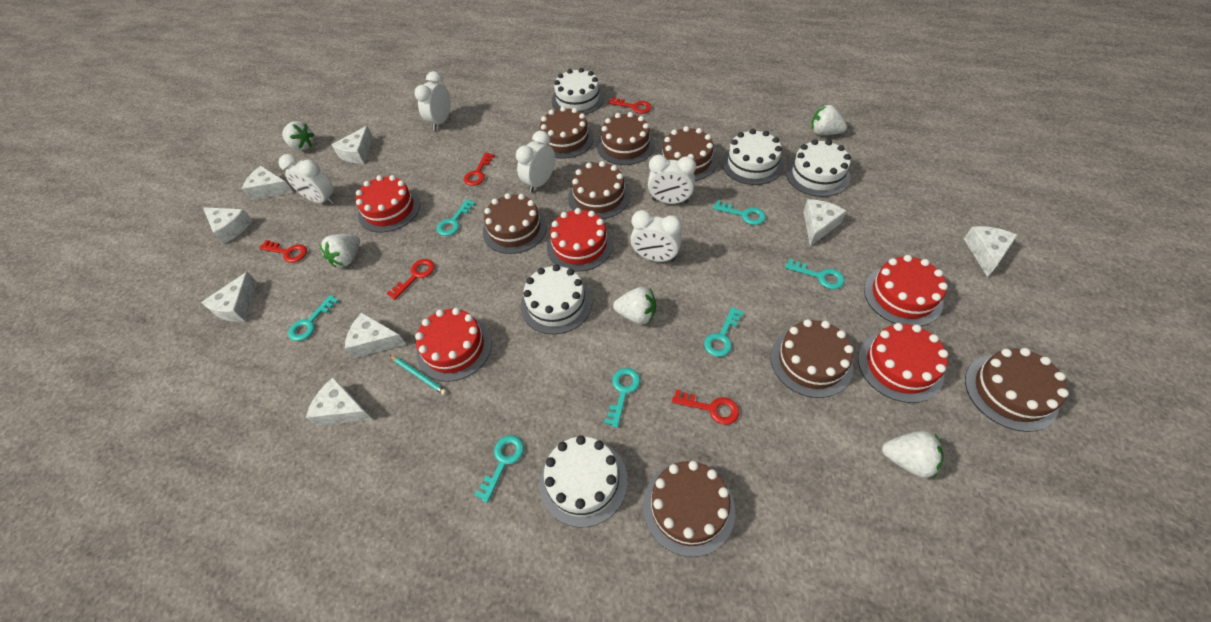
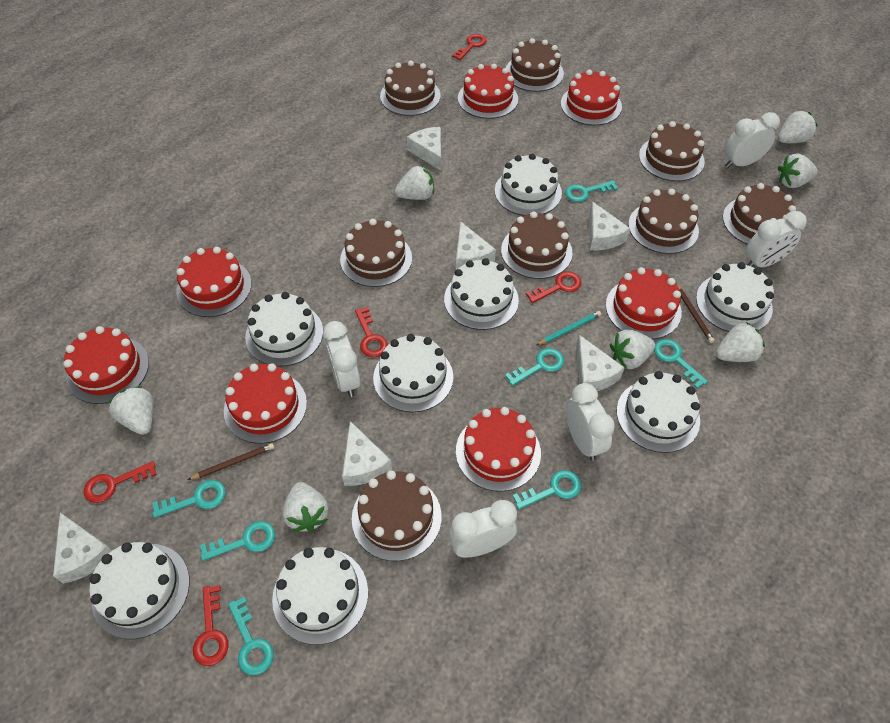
brown pencil: 0 -> 2
red cake: 5 -> 7
white cake: 5 -> 8
white cheese: 8 -> 6
white strawberry: 5 -> 7

